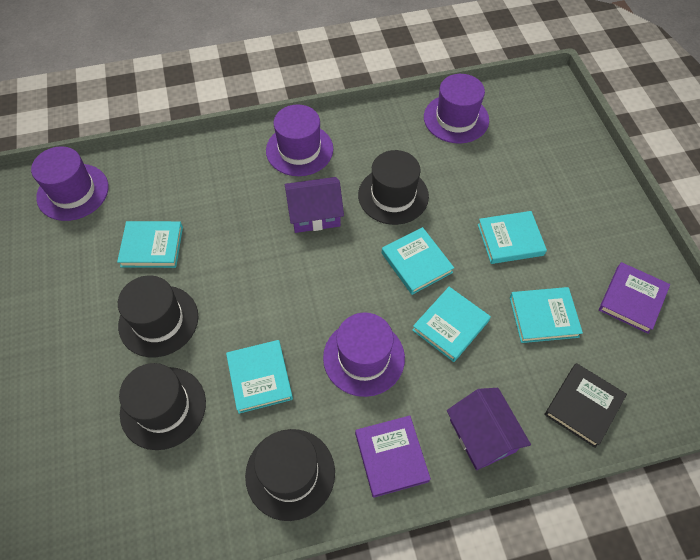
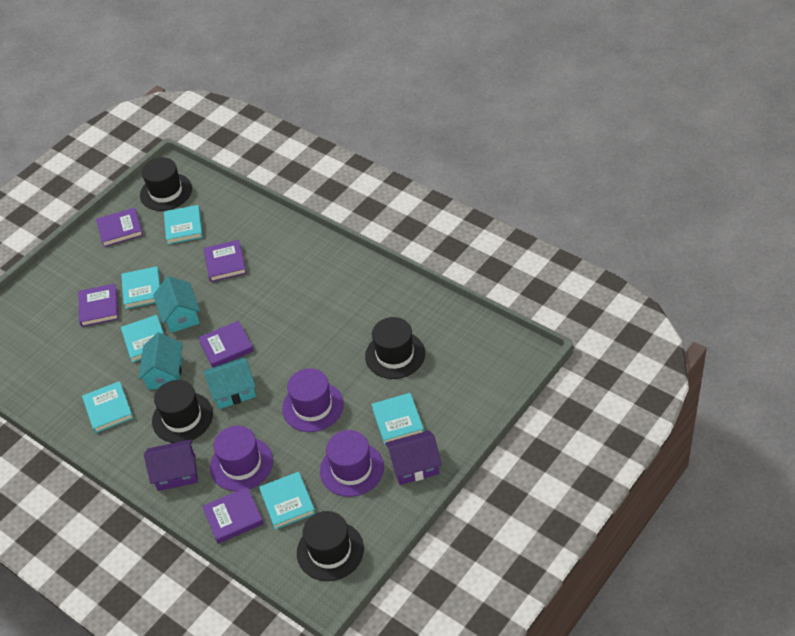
black book: 1 -> 0
purple book: 2 -> 5
purple hat: 4 -> 3
turquoise house: 0 -> 3

